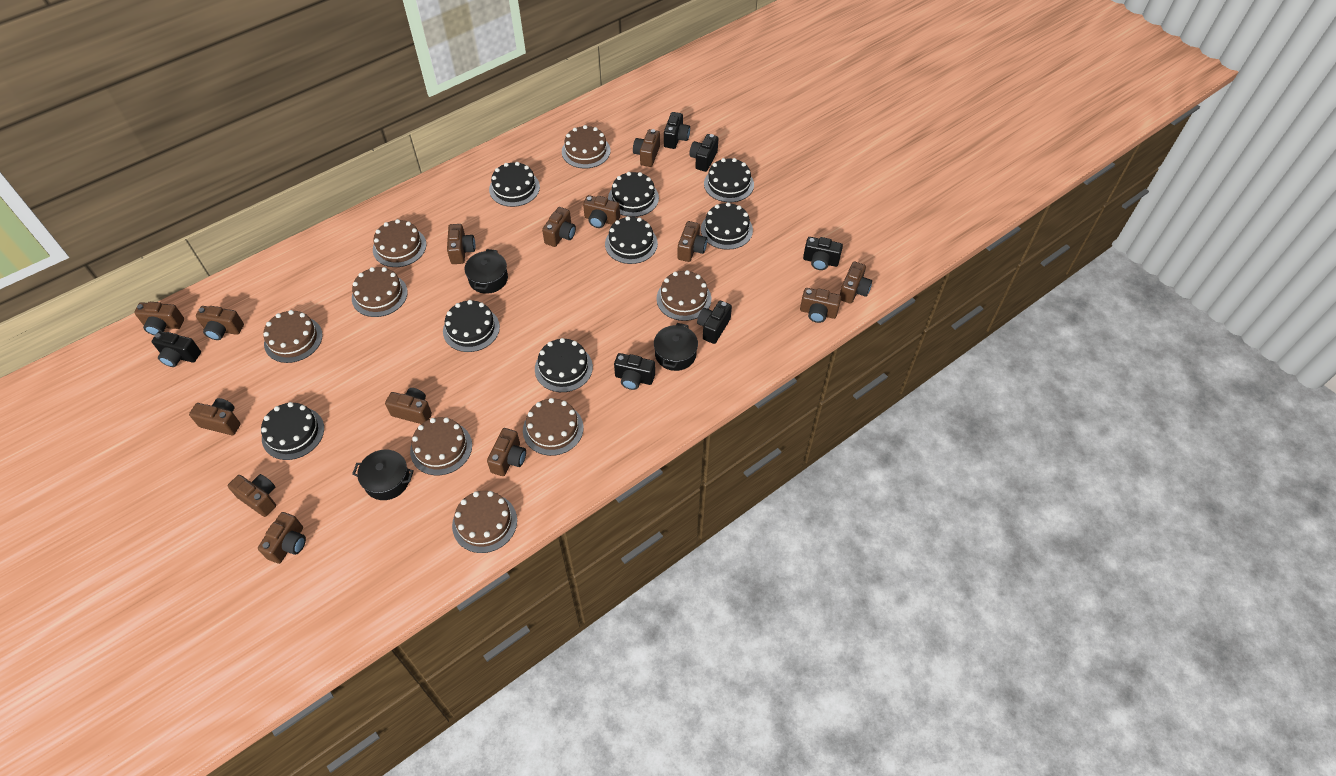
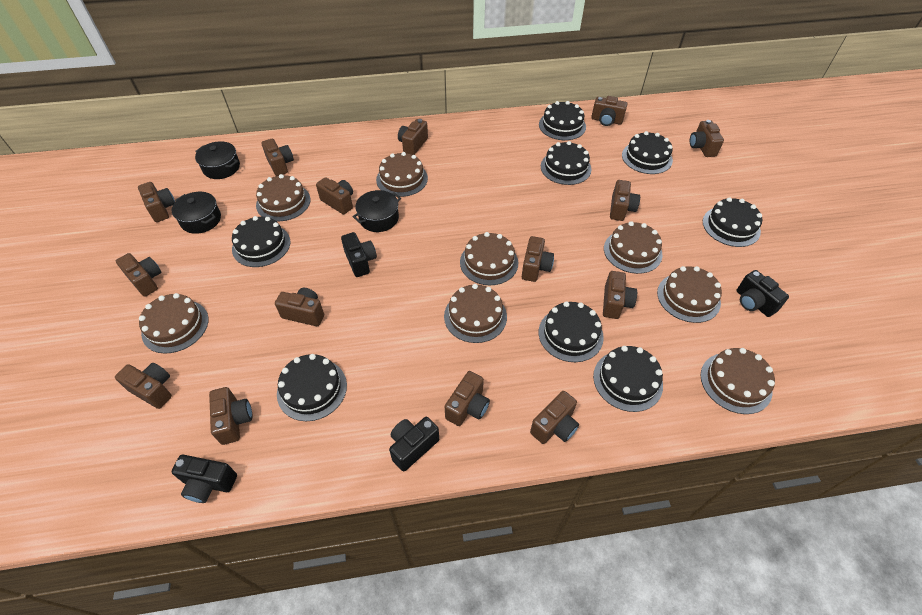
black camera: 6 -> 4
brown camera: 14 -> 15

